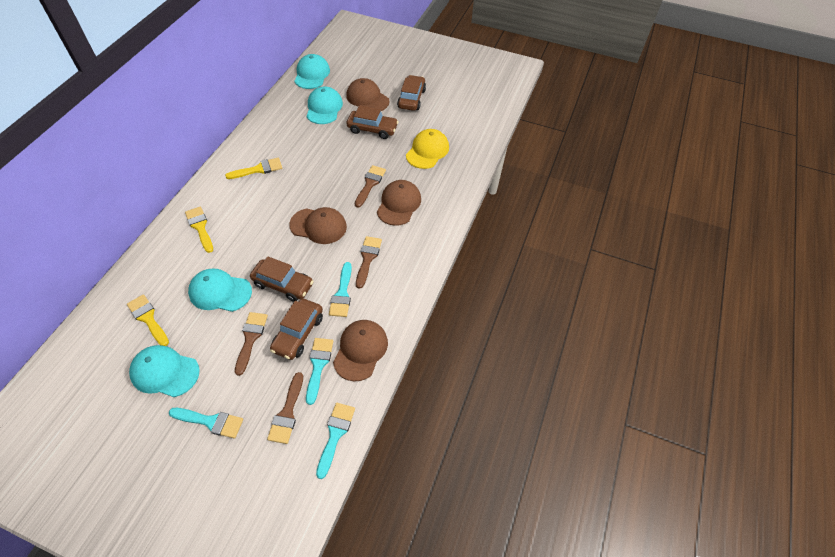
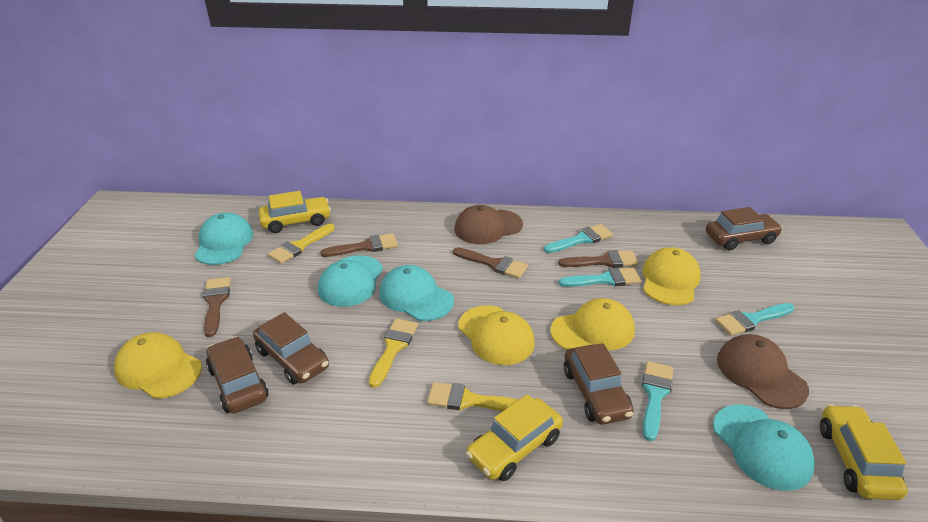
brown cap: 4 -> 2
yellow cap: 1 -> 4
yellow car: 0 -> 3

